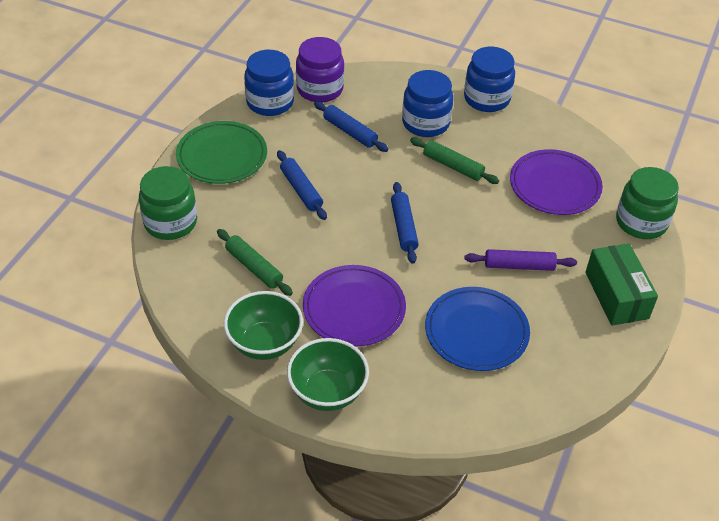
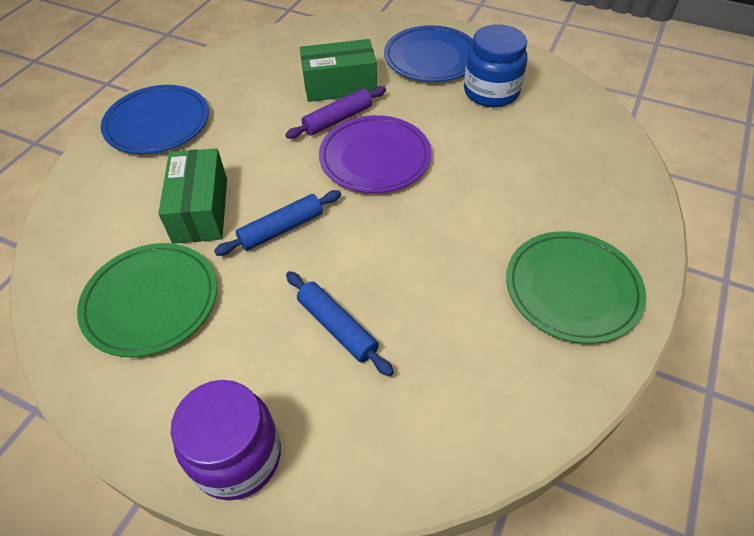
blue jar: 3 -> 1
blue plate: 1 -> 2
blue rolling pin: 3 -> 2
green bowl: 2 -> 0
green box: 1 -> 2
green jar: 2 -> 0
green plate: 1 -> 2
green rolling pin: 2 -> 0
purple plate: 2 -> 1

